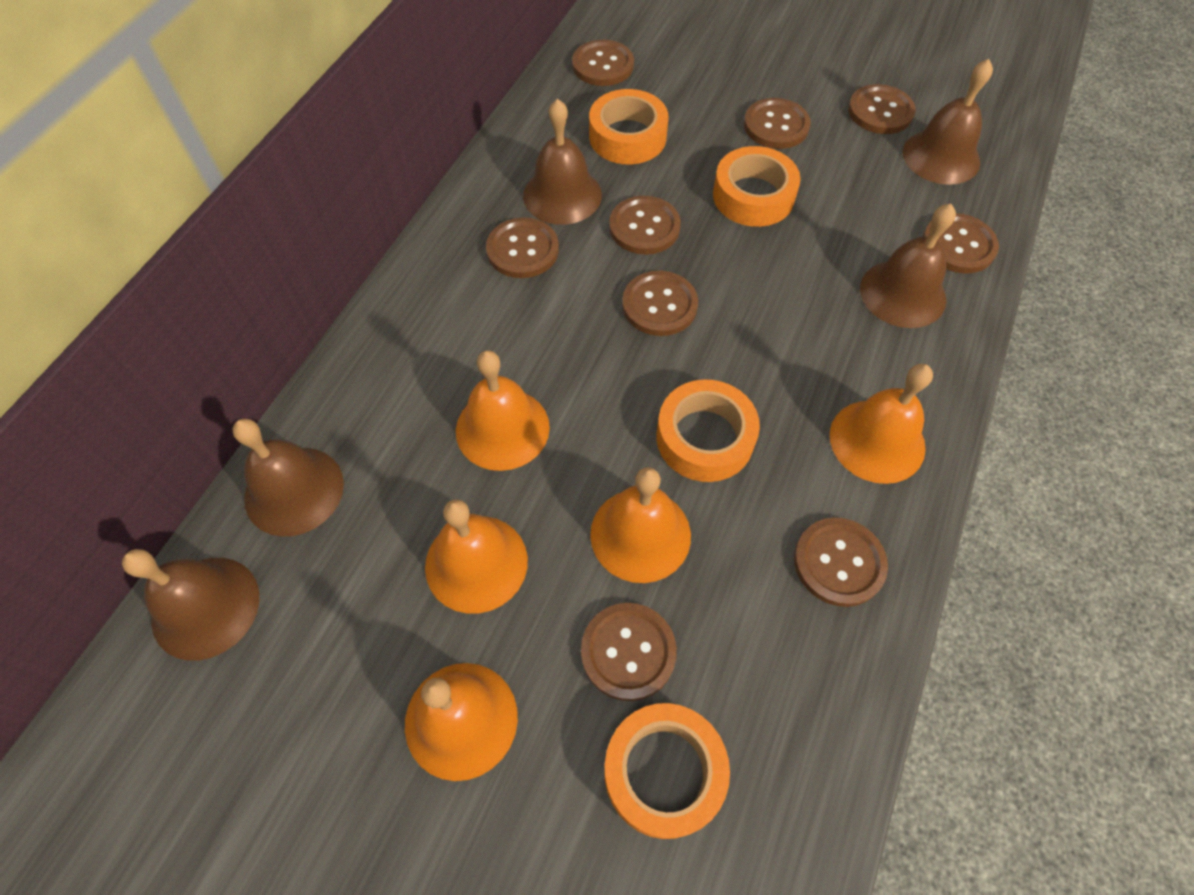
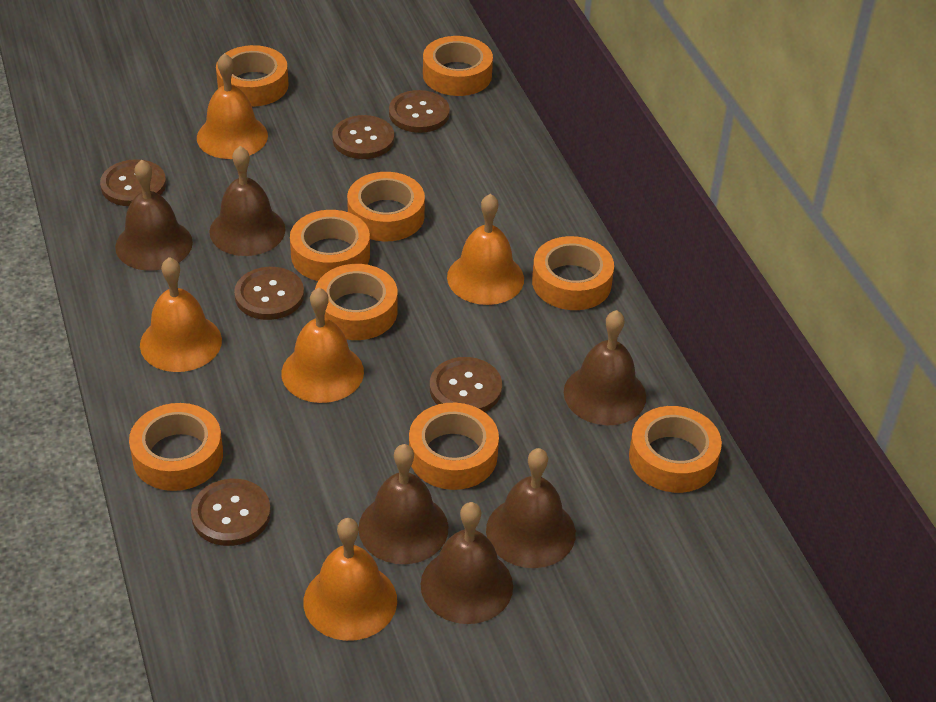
brown bell: 5 -> 6
brown button: 9 -> 6
orange tape: 4 -> 9

